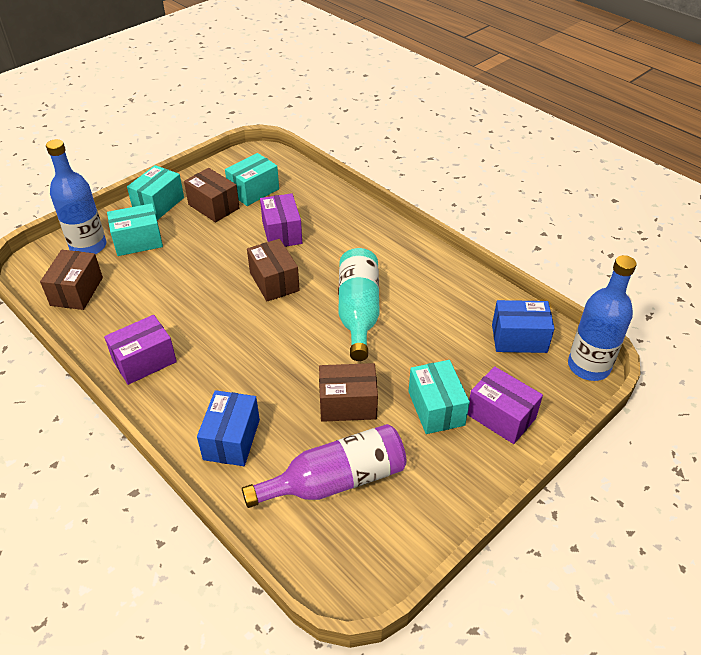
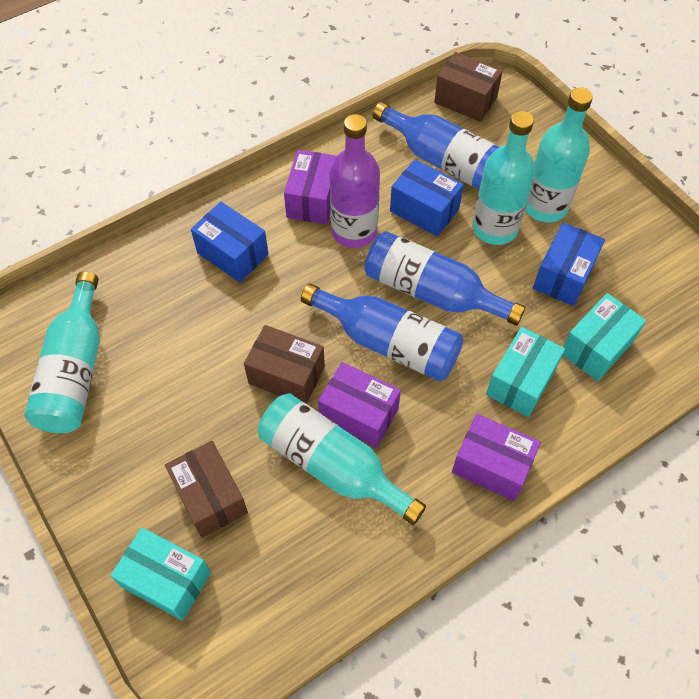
blue bottle: 2 -> 3
blue box: 2 -> 3
brown box: 4 -> 3
turquoise bottle: 1 -> 4
turquoise box: 4 -> 3

